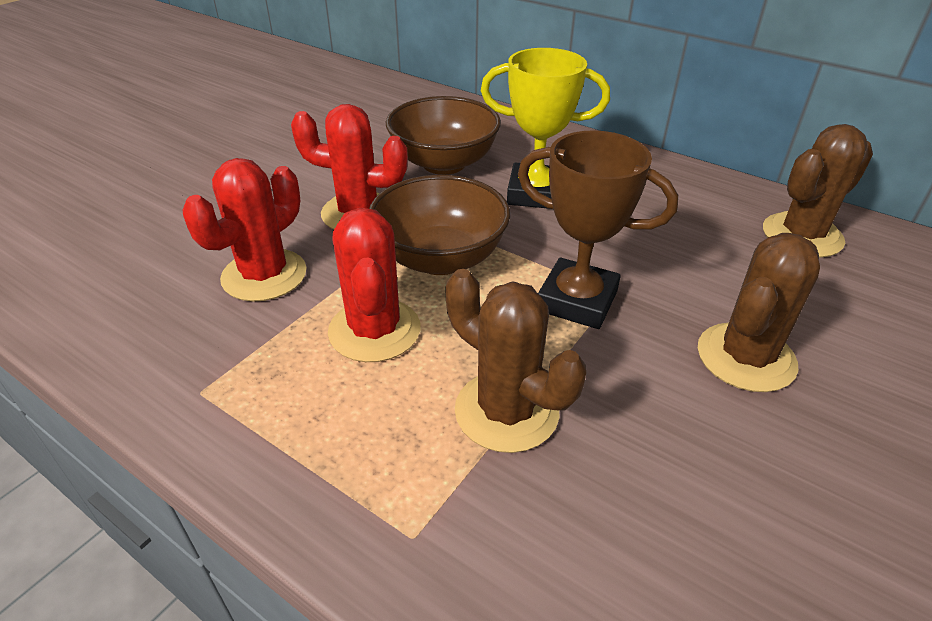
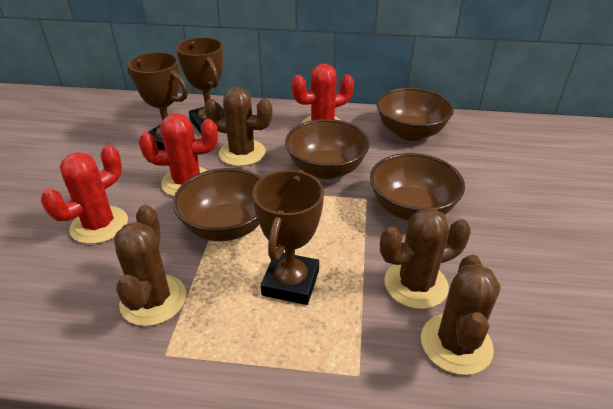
brown bowl: 2 -> 4
brown cactus: 3 -> 4
brown trophy: 1 -> 3
yellow trophy: 1 -> 0

